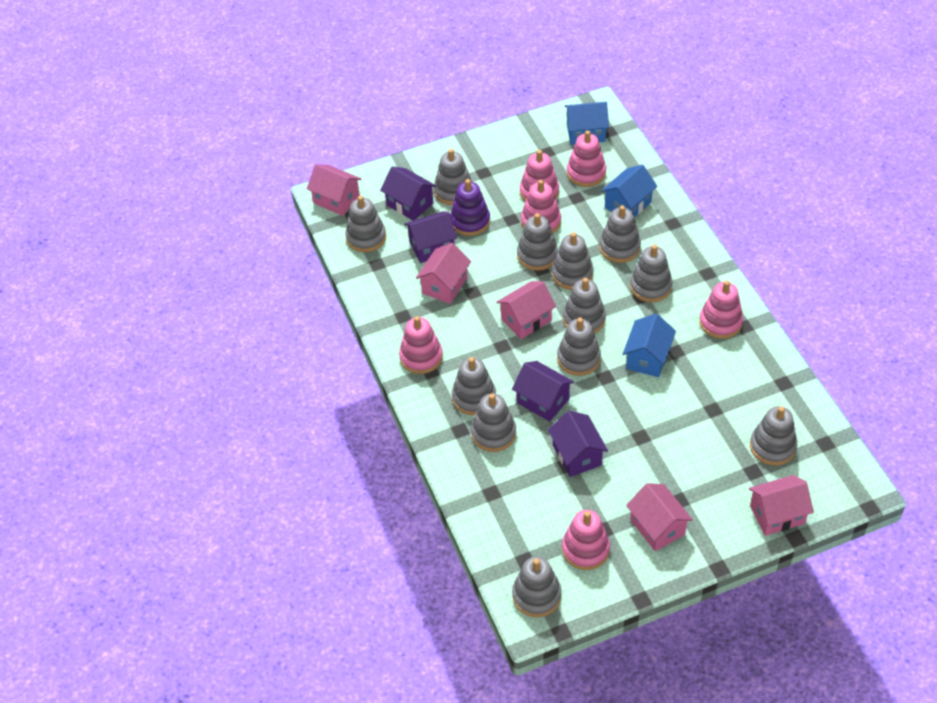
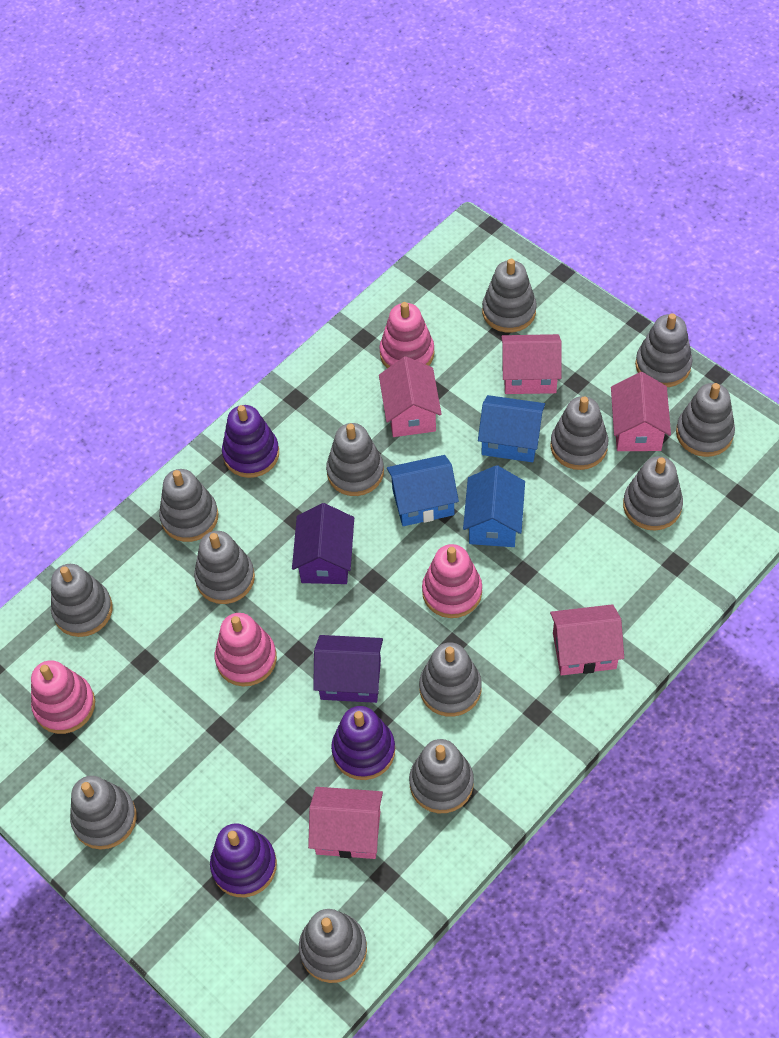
grey stacking toy: 12 -> 13
pink stacking toy: 6 -> 4
purple house: 4 -> 2
purple stacking toy: 1 -> 3

